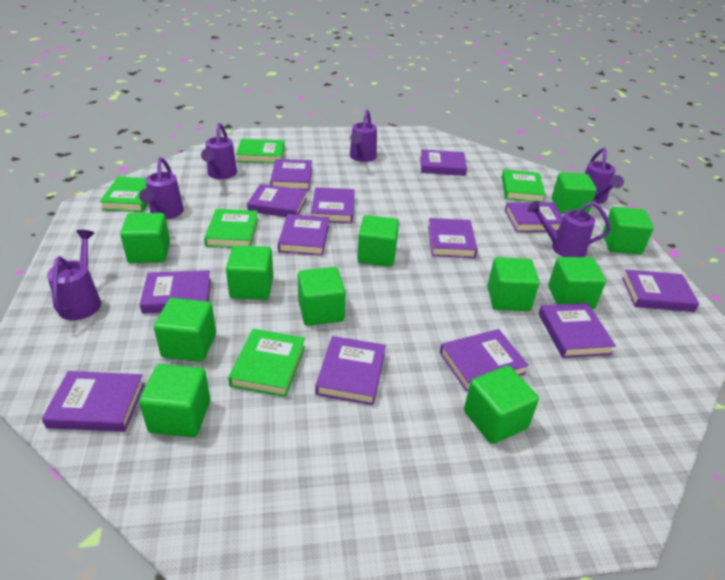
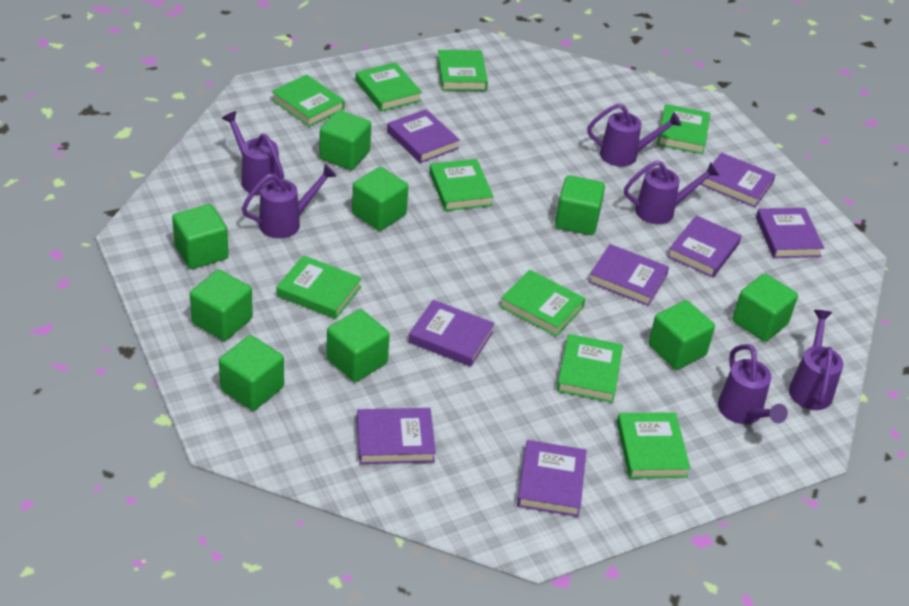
green book: 5 -> 9
green cube: 11 -> 9
purple book: 13 -> 8

